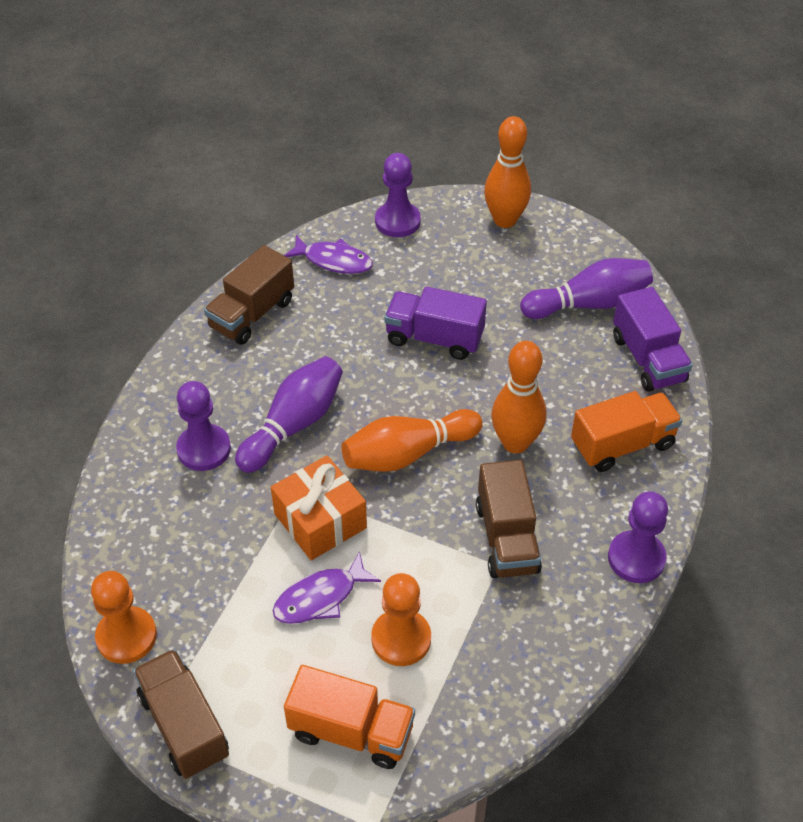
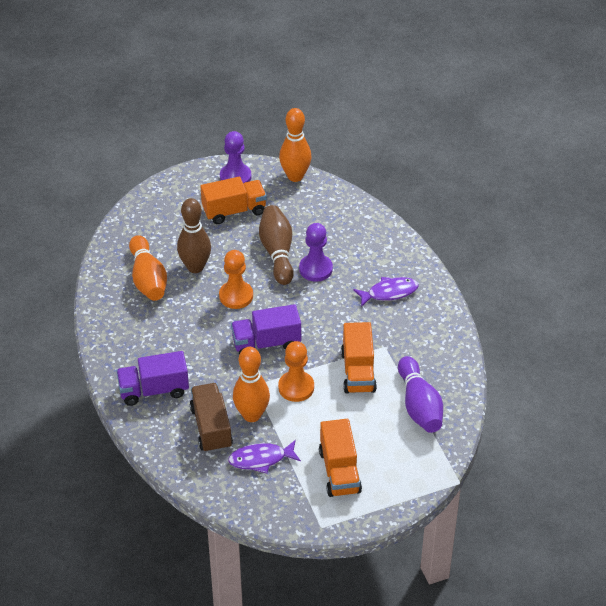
brown bowling pin: 0 -> 2
brown truck: 3 -> 1
orange gift: 1 -> 0
orange truck: 2 -> 3
purple bowling pin: 2 -> 1
purple pawn: 3 -> 2

